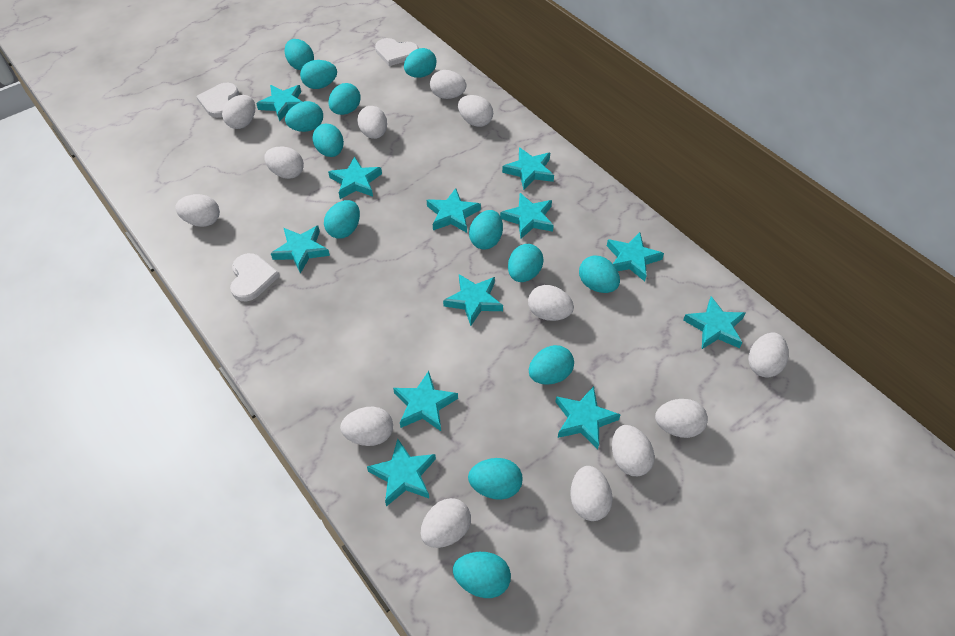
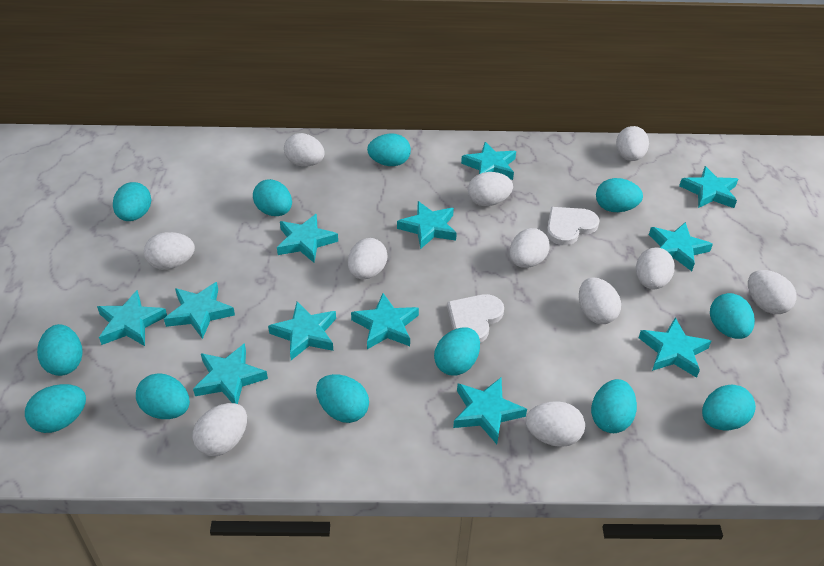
turquoise egg: 13 -> 12
white egg: 13 -> 11
white heart: 3 -> 2

